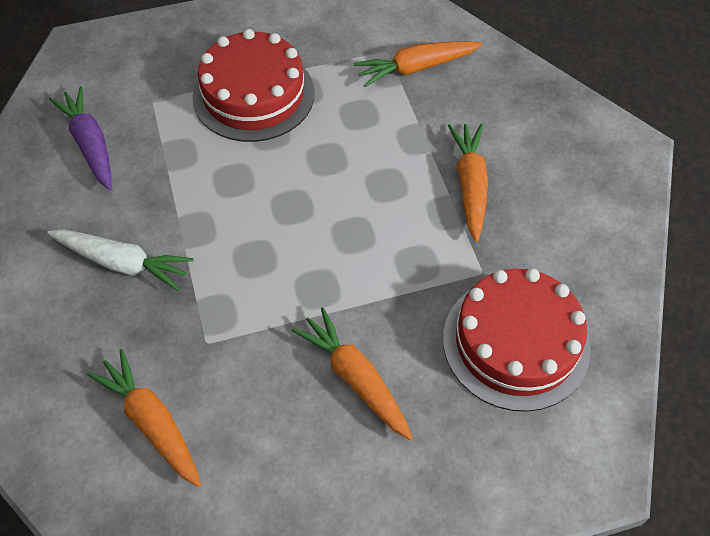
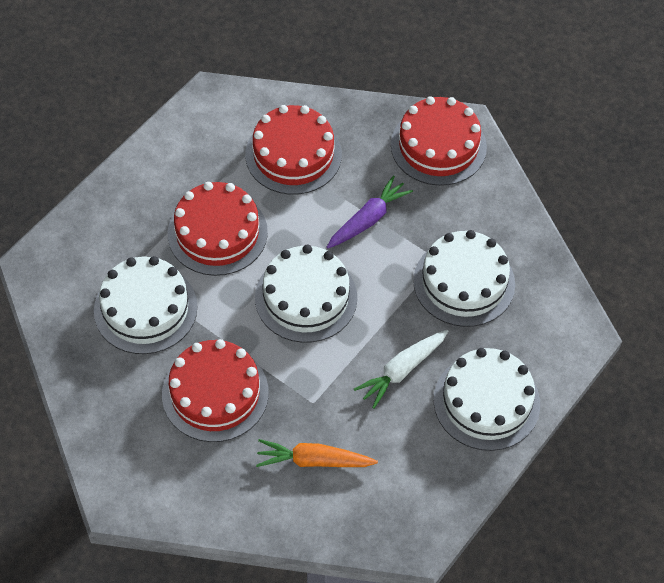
orange carrot: 4 -> 1
red cake: 2 -> 4
white cake: 0 -> 4

